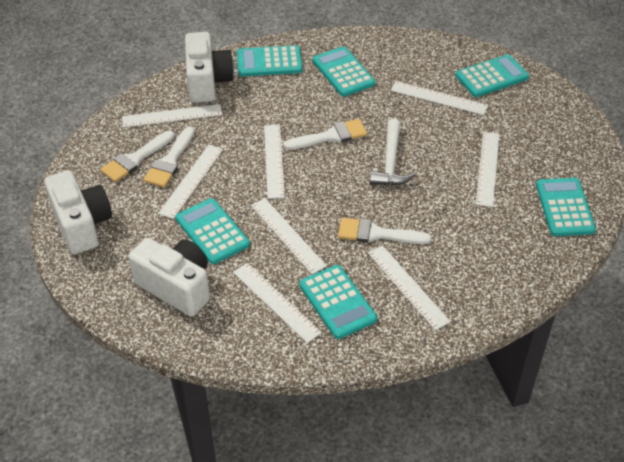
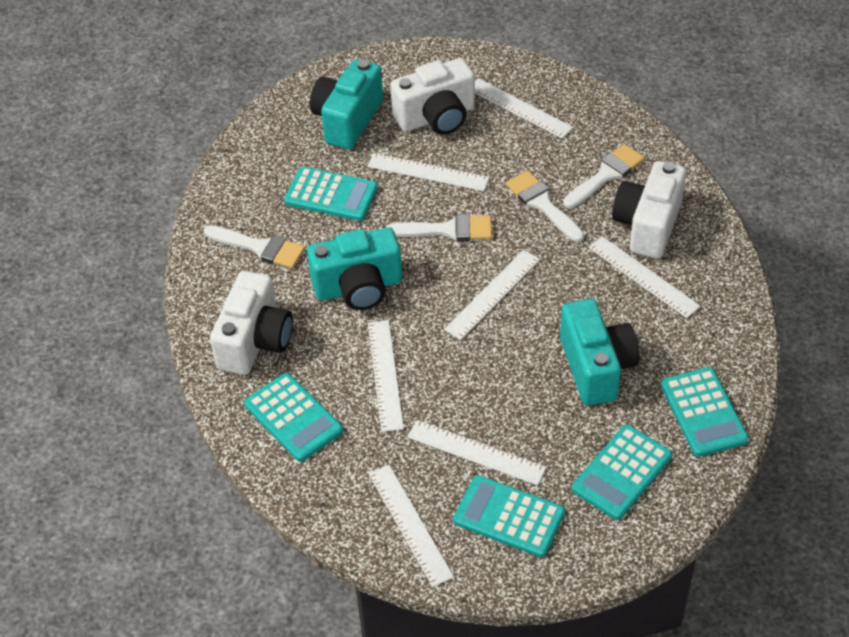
turquoise calculator: 6 -> 5
turquoise camera: 0 -> 3
white hammer: 1 -> 0
white ruler: 8 -> 7

